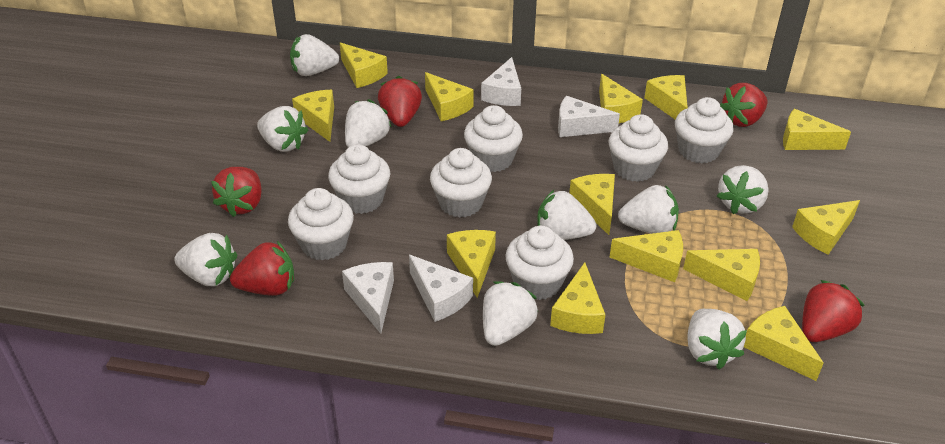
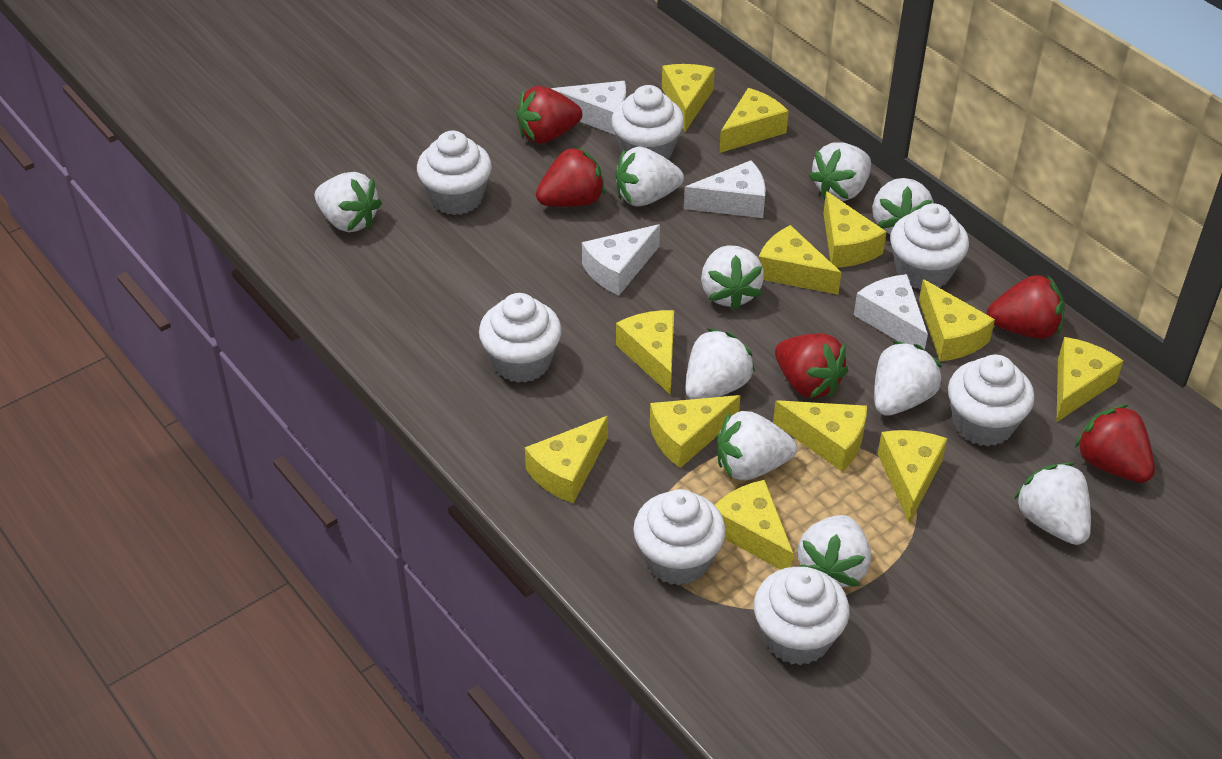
white strawberry: 9 -> 10
yellow cheese: 13 -> 12

